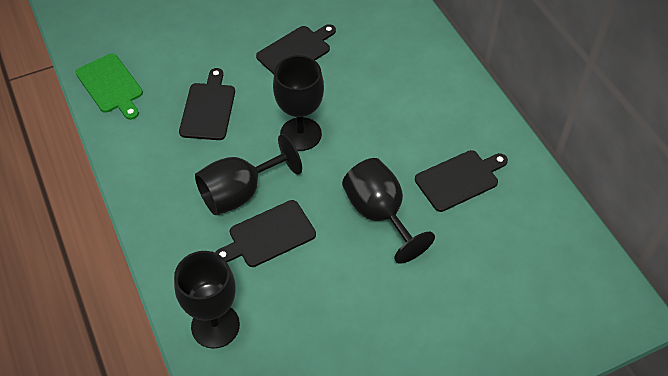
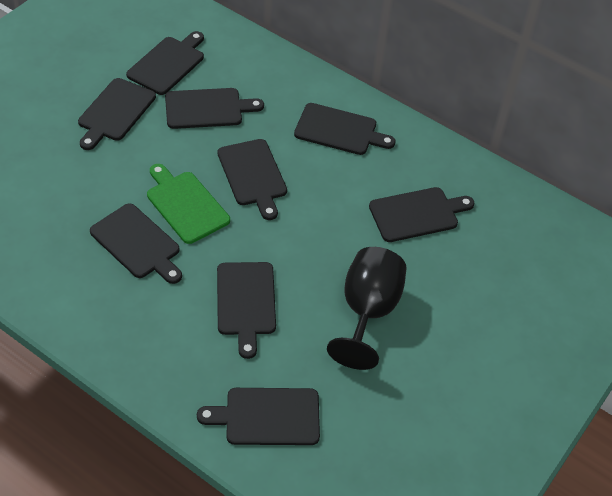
black cutting board: 4 -> 9
black goblet: 4 -> 1

